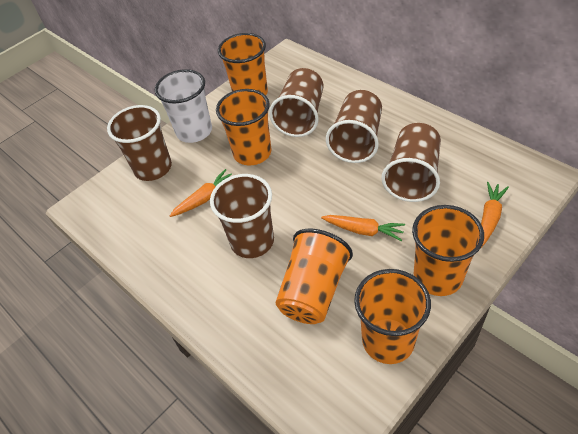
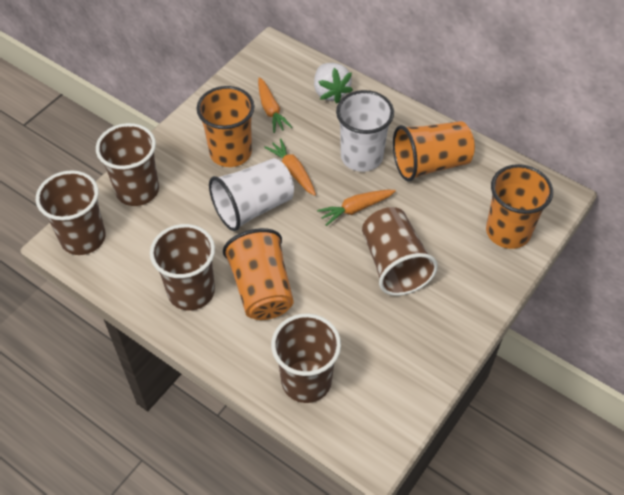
orange cup: 5 -> 4
white cup: 1 -> 2
white strawberry: 0 -> 1

